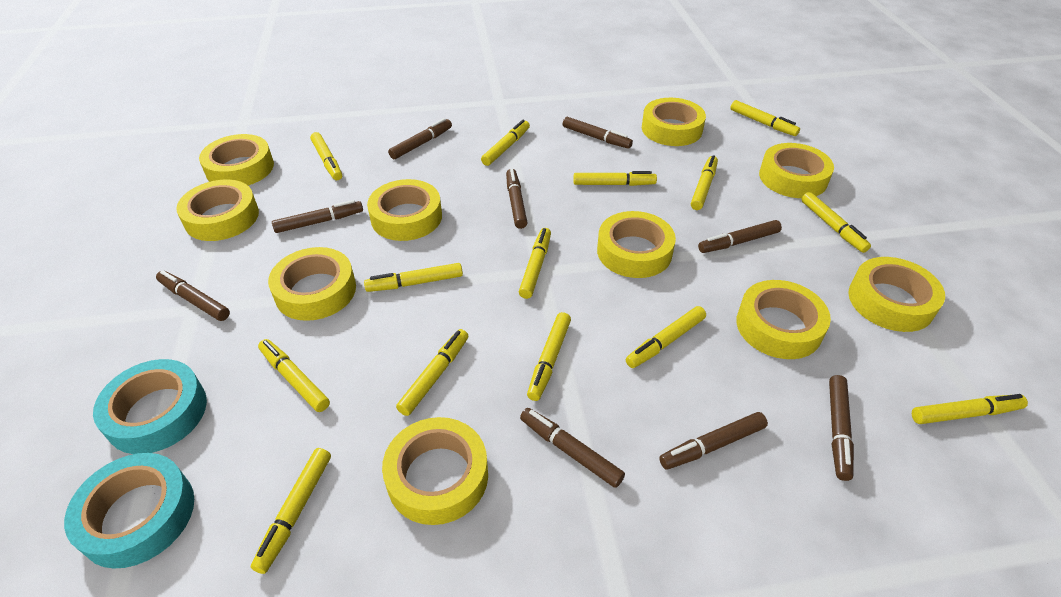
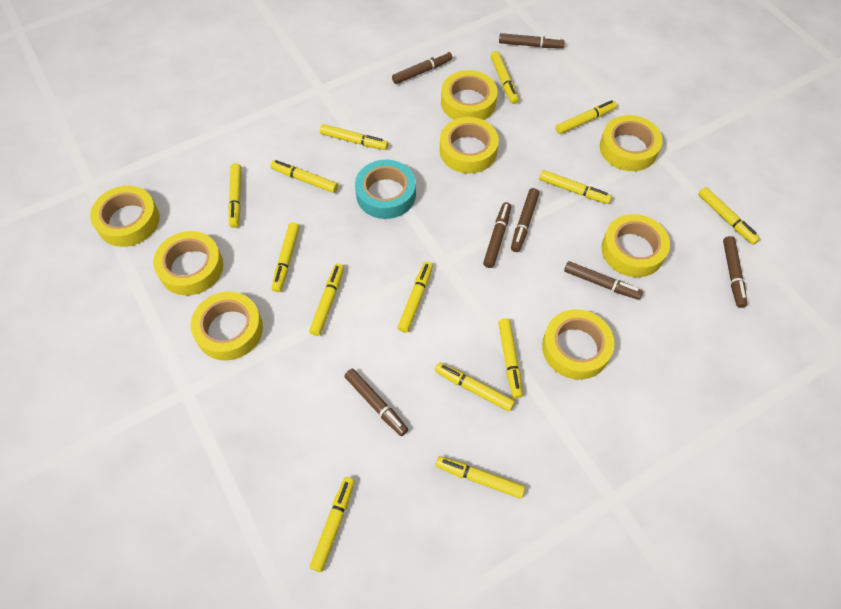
brown marker: 9 -> 7
turquoise tape: 2 -> 1
yellow tape: 10 -> 8

